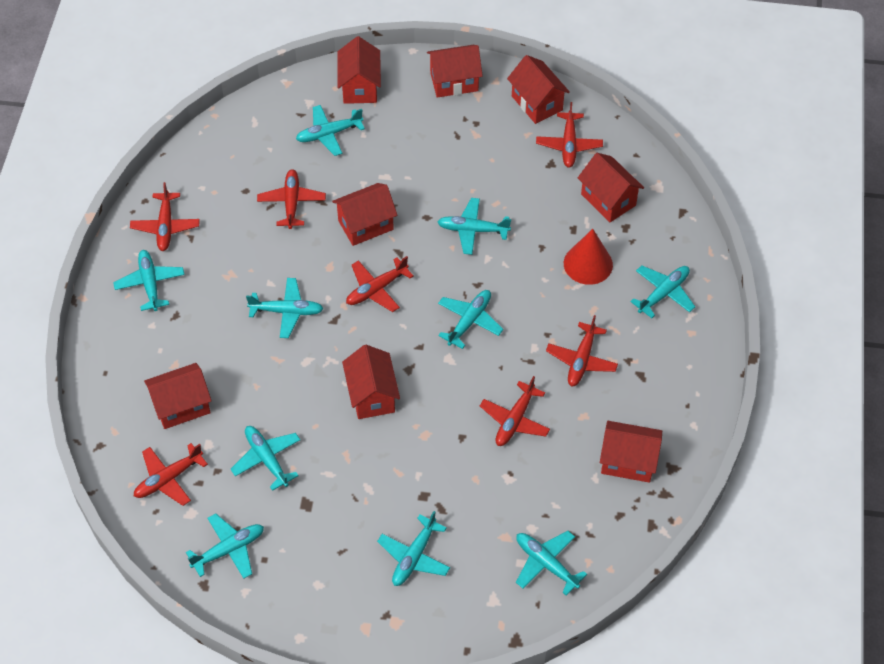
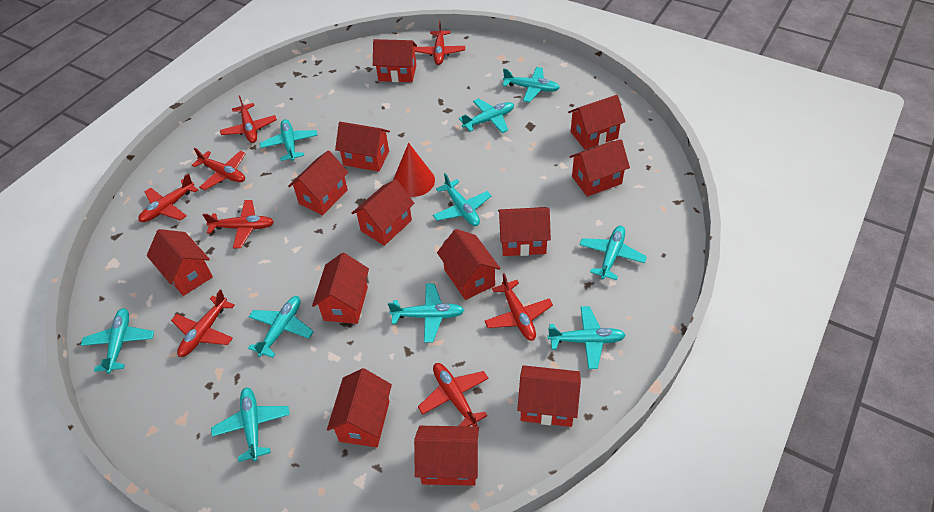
red house: 8 -> 13
red plane: 7 -> 8

